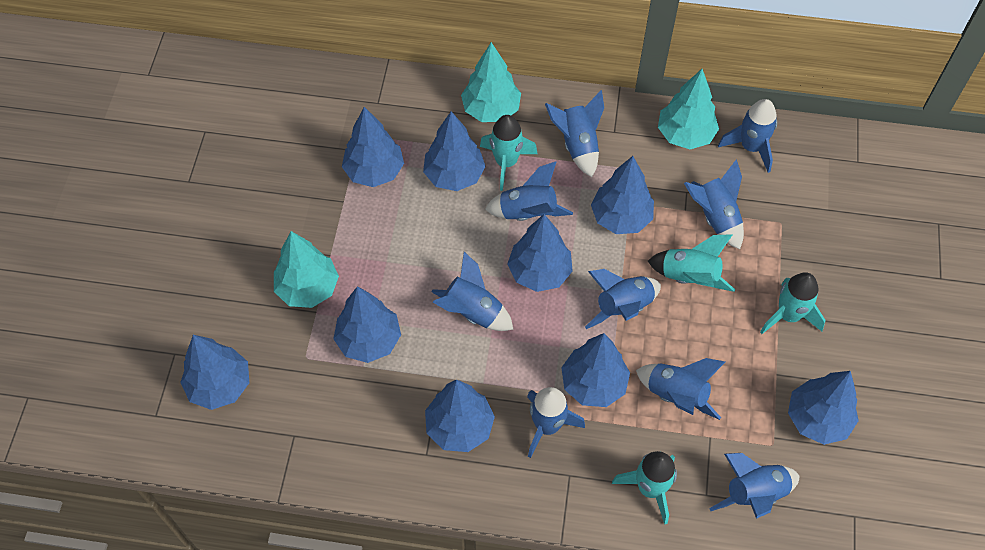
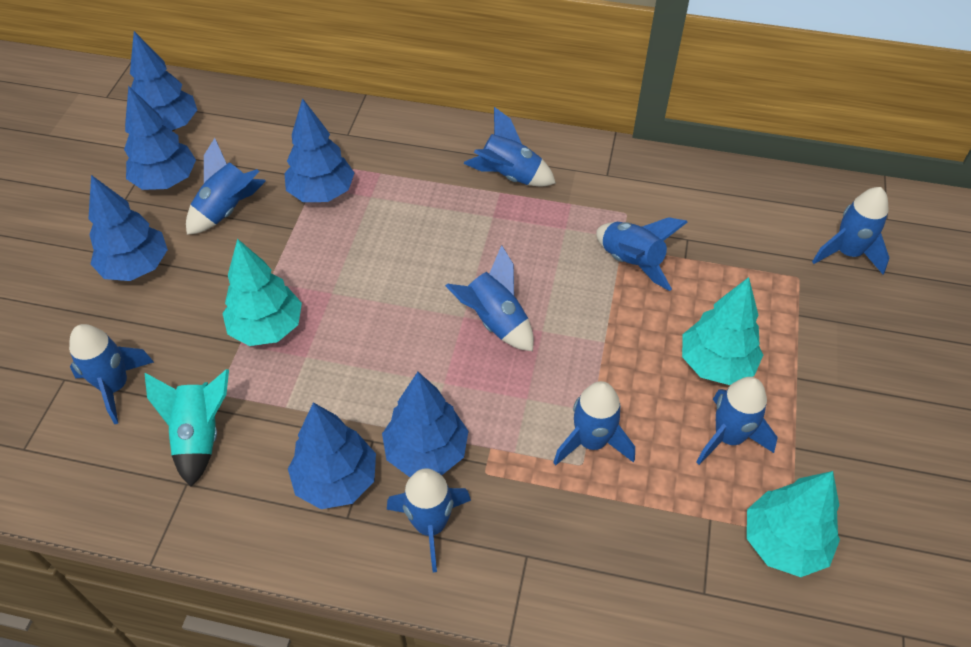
blue tree: 9 -> 6
turquoise rocket: 4 -> 1

